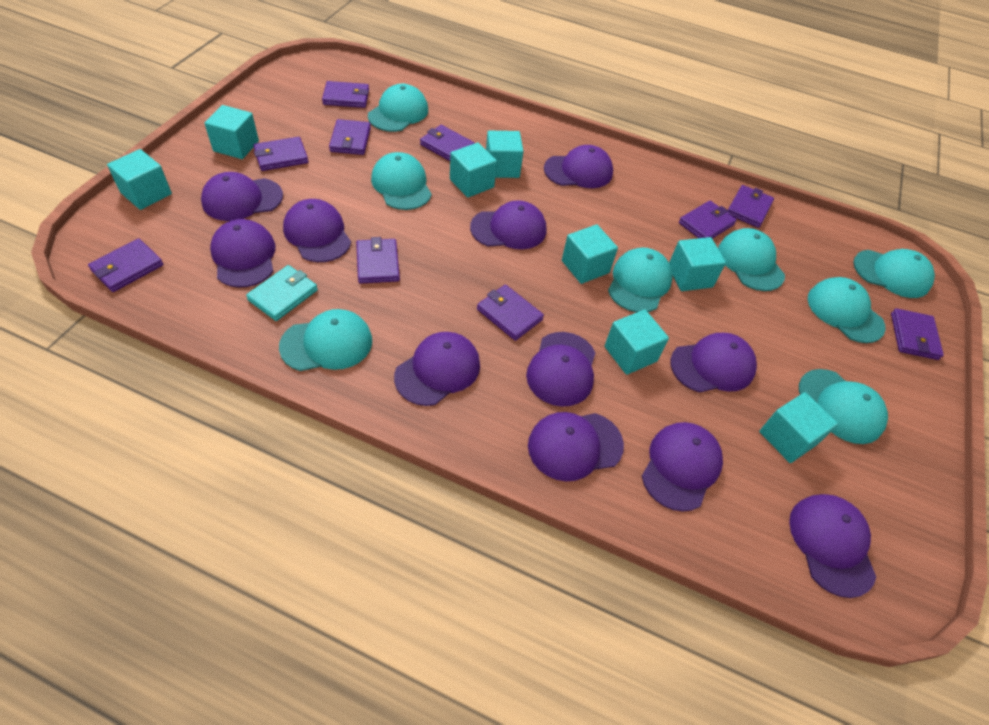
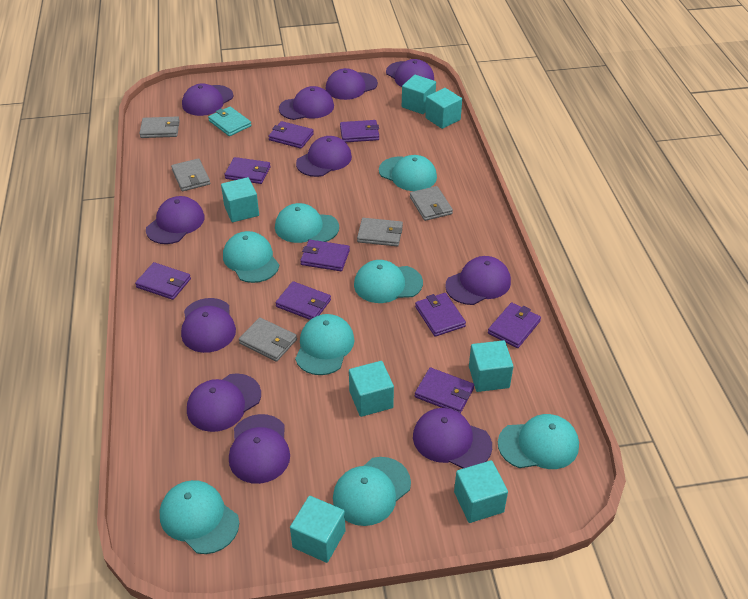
grey wallet: 0 -> 5
purple wallet: 10 -> 9
turquoise cube: 8 -> 7

